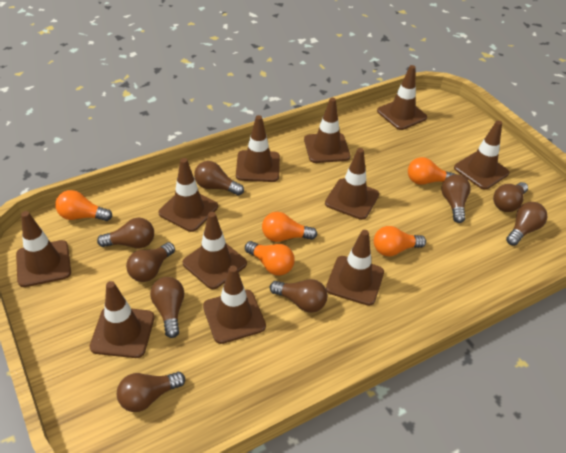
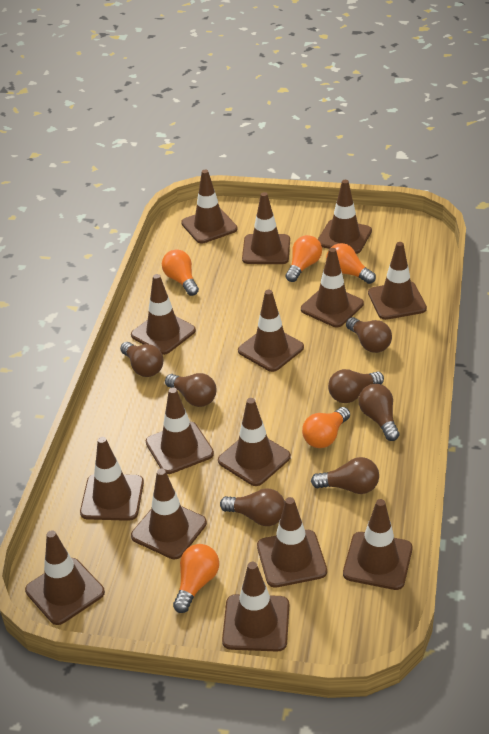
brown light bulb: 9 -> 7
brown traffic cone: 11 -> 15

